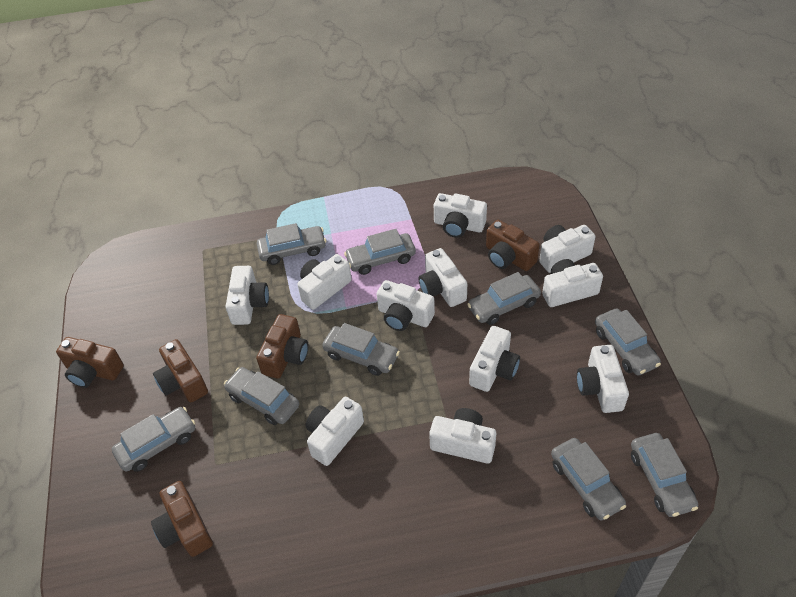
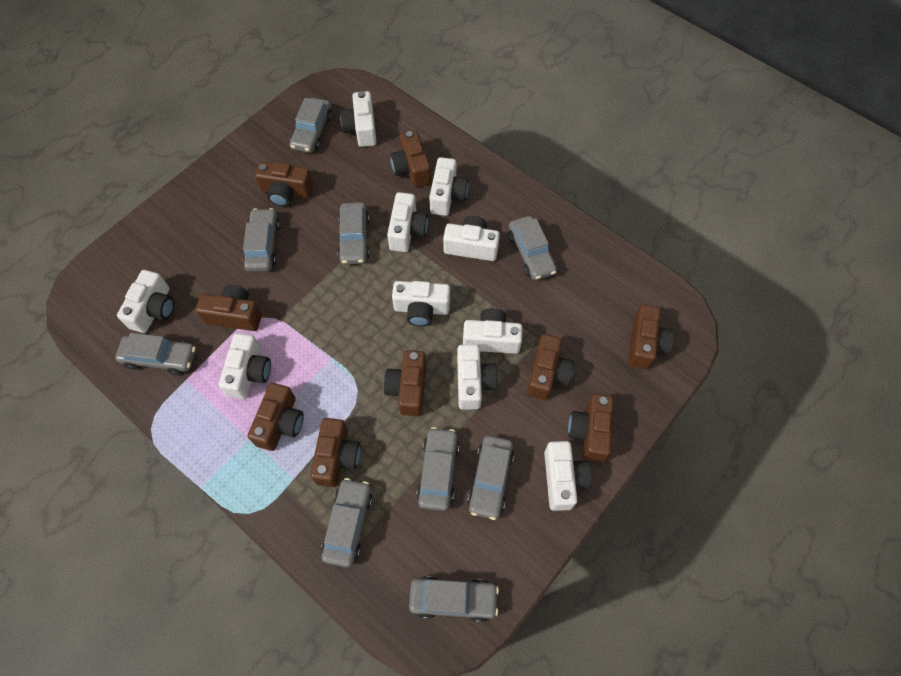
brown camera: 5 -> 9
white camera: 11 -> 10

